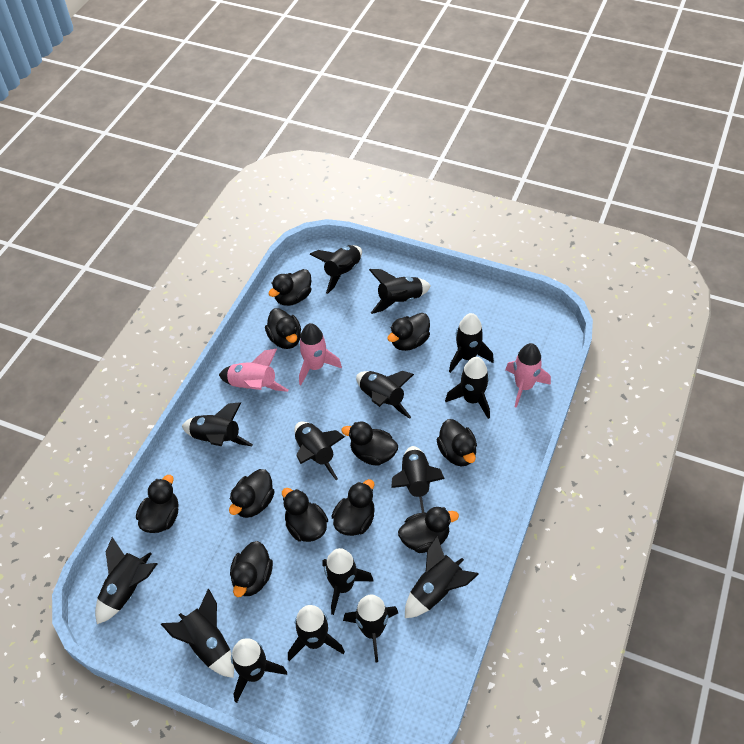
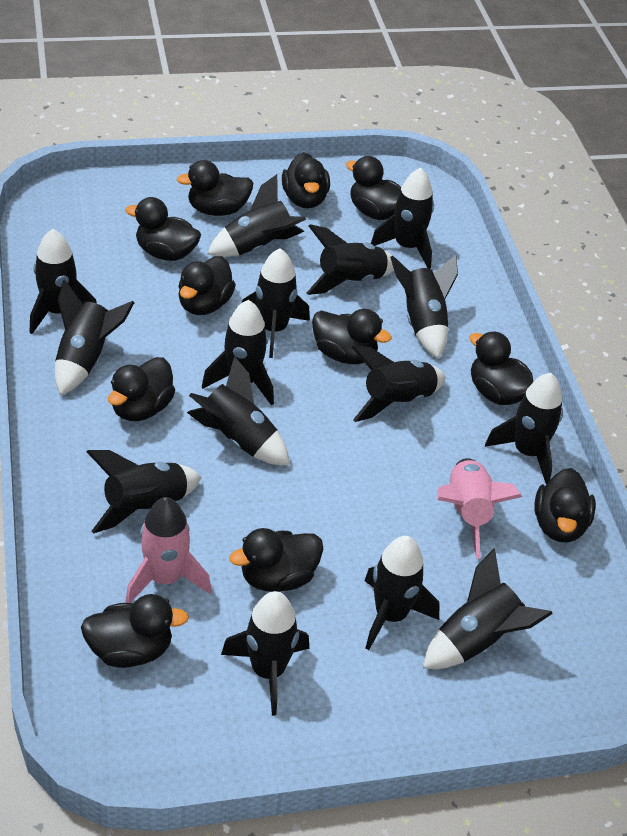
pink rocket: 3 -> 2

